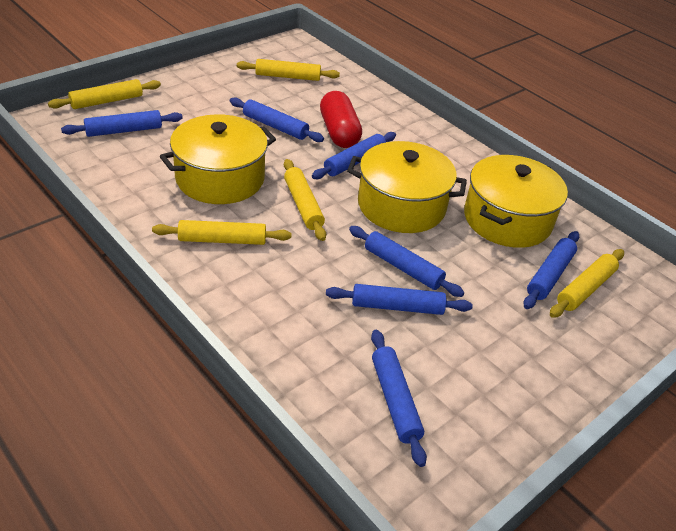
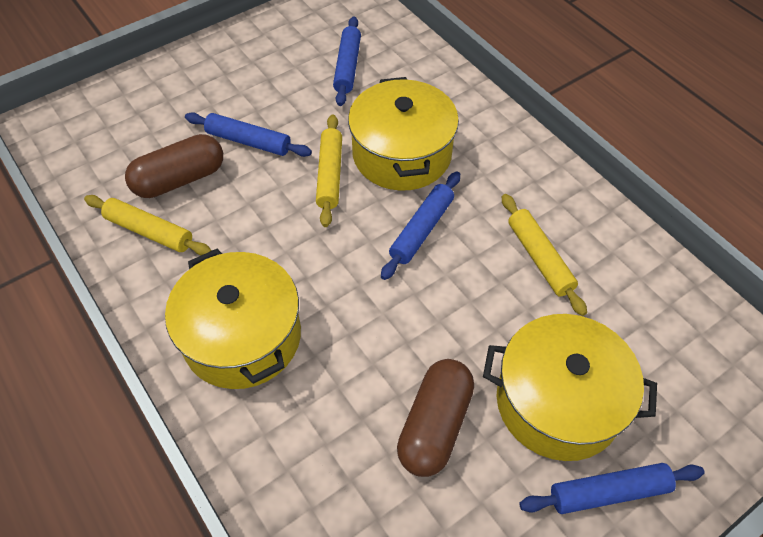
blue rolling pin: 7 -> 4
brown capsule: 0 -> 2
red capsule: 1 -> 0
yellow rolling pin: 5 -> 3

